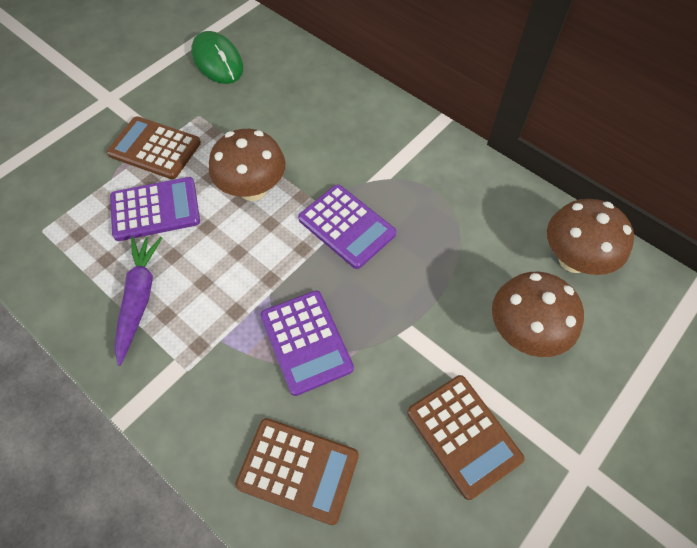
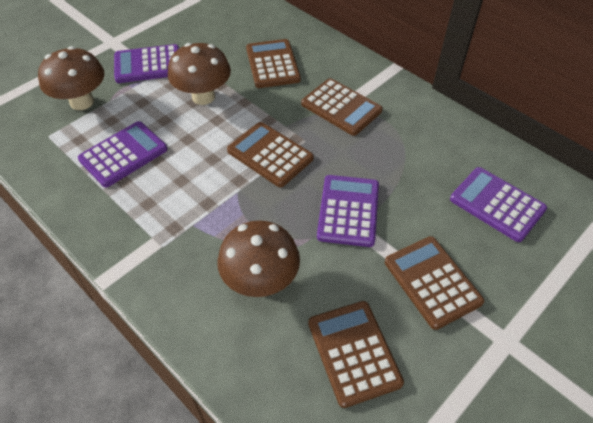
brown calculator: 3 -> 5
green mouse: 1 -> 0
purple calculator: 3 -> 4
purple carrot: 1 -> 0

